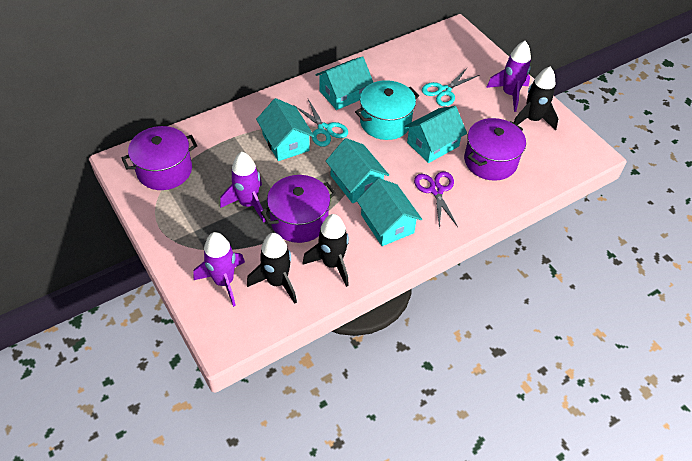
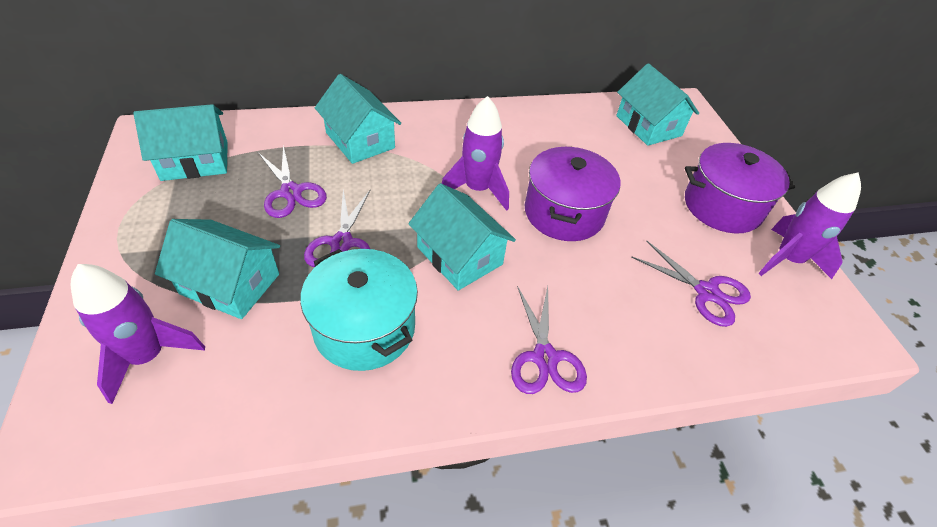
black rocket: 3 -> 0
purple pot: 3 -> 2
purple scissors: 1 -> 4
turquoise scissors: 2 -> 0

